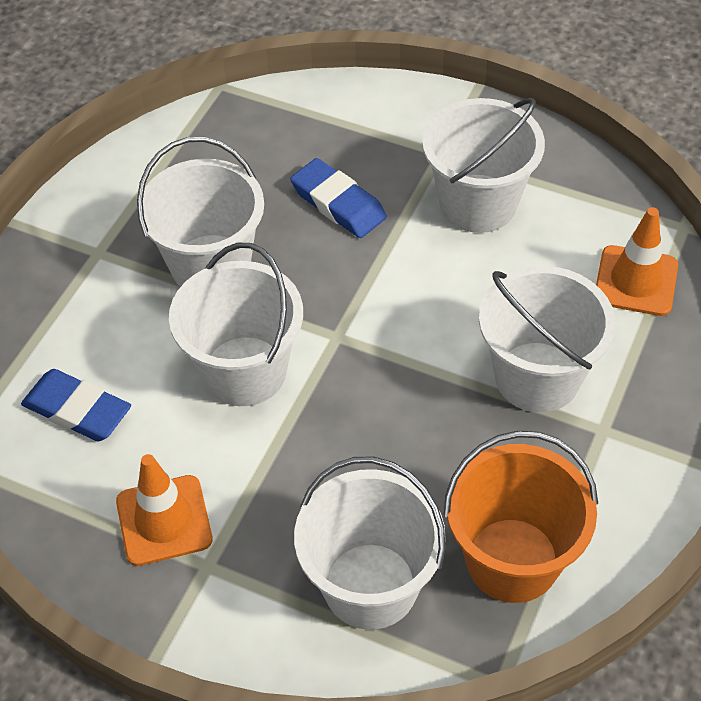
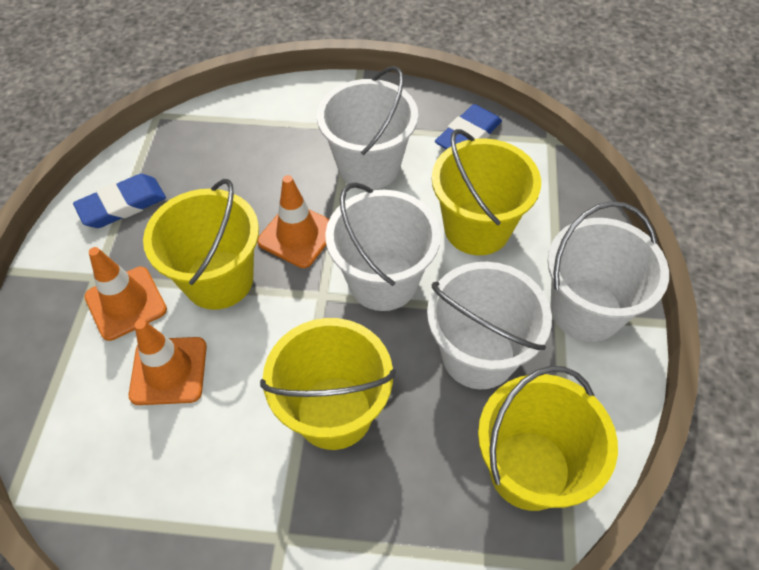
orange bucket: 1 -> 0
orange traffic cone: 2 -> 3
white bucket: 5 -> 4
yellow bucket: 0 -> 4

